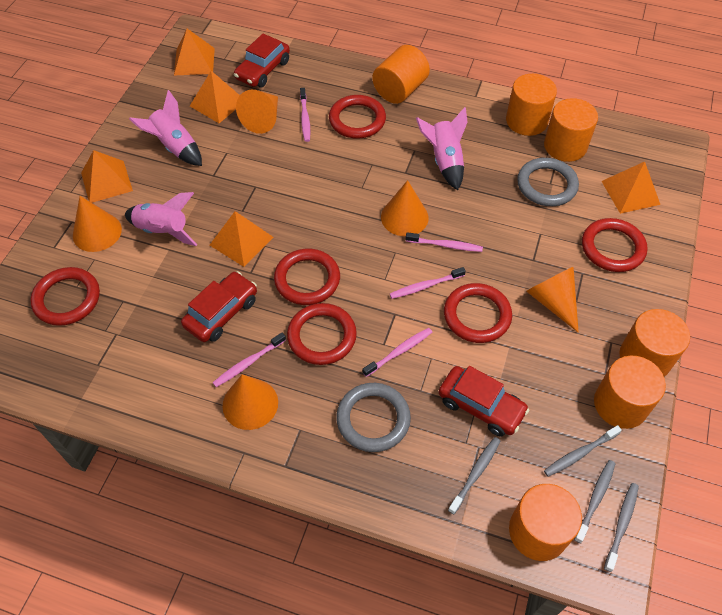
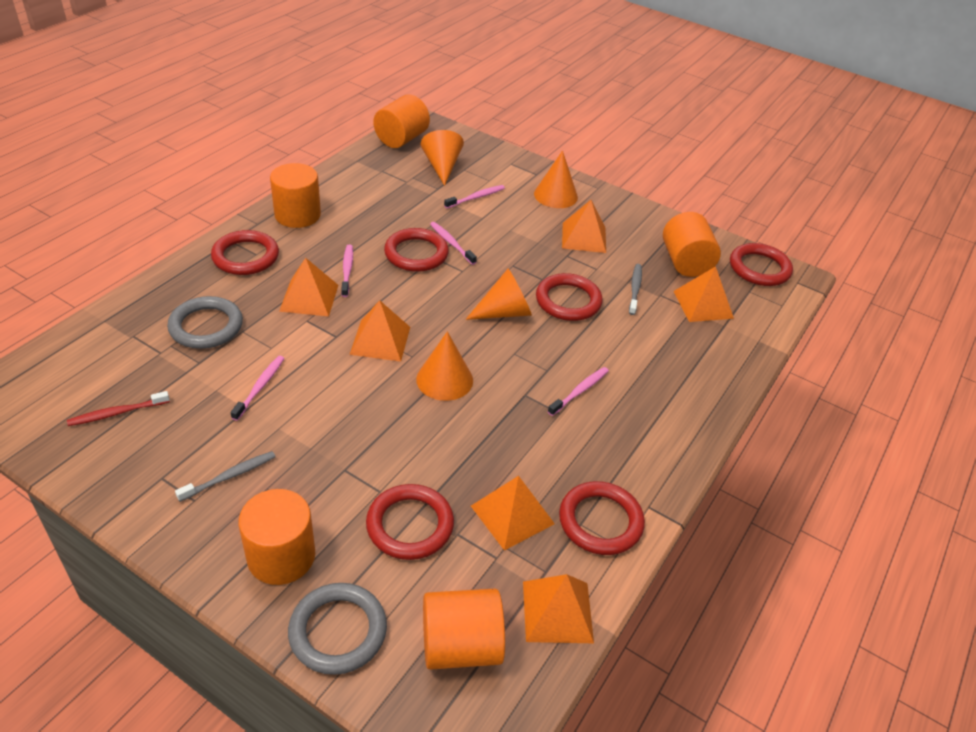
grey toothbrush: 4 -> 2
orange cone: 5 -> 4
orange cylinder: 6 -> 5
orange pyramid: 5 -> 6
pink rocket: 3 -> 0
red car: 3 -> 0
red toothbrush: 0 -> 1

